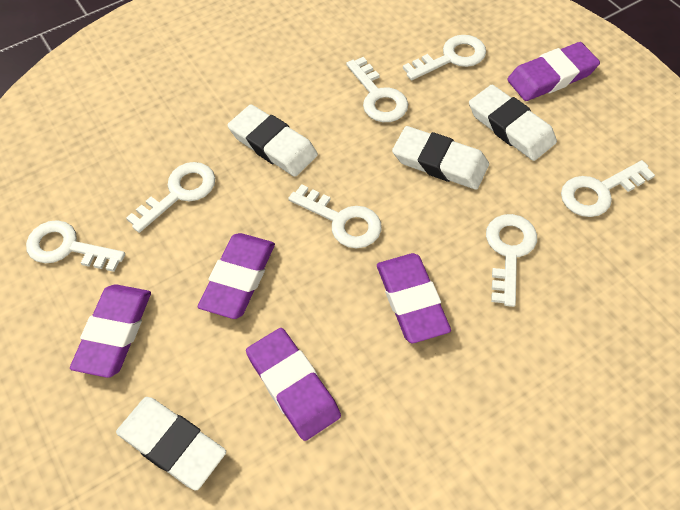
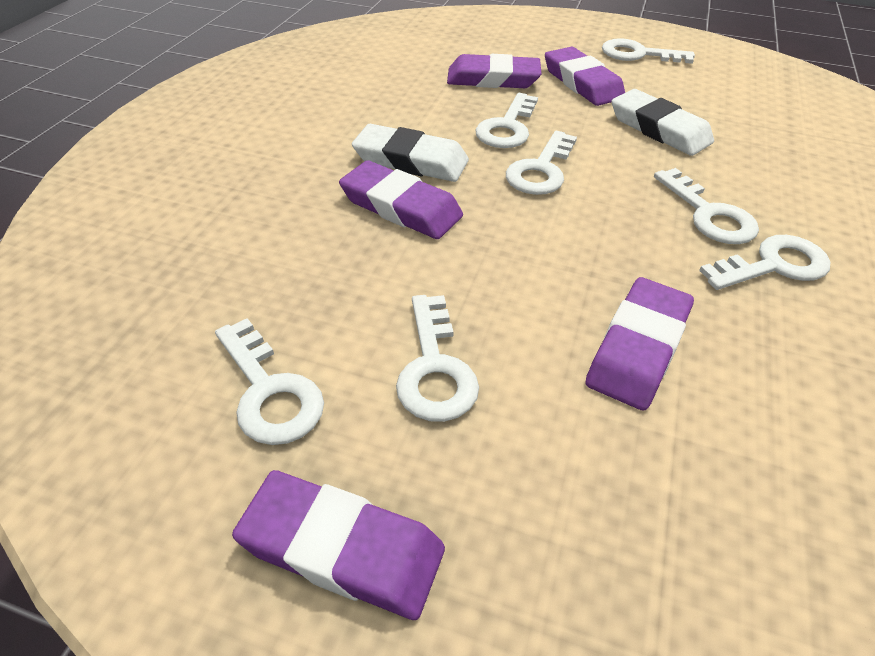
white eraser: 4 -> 2

